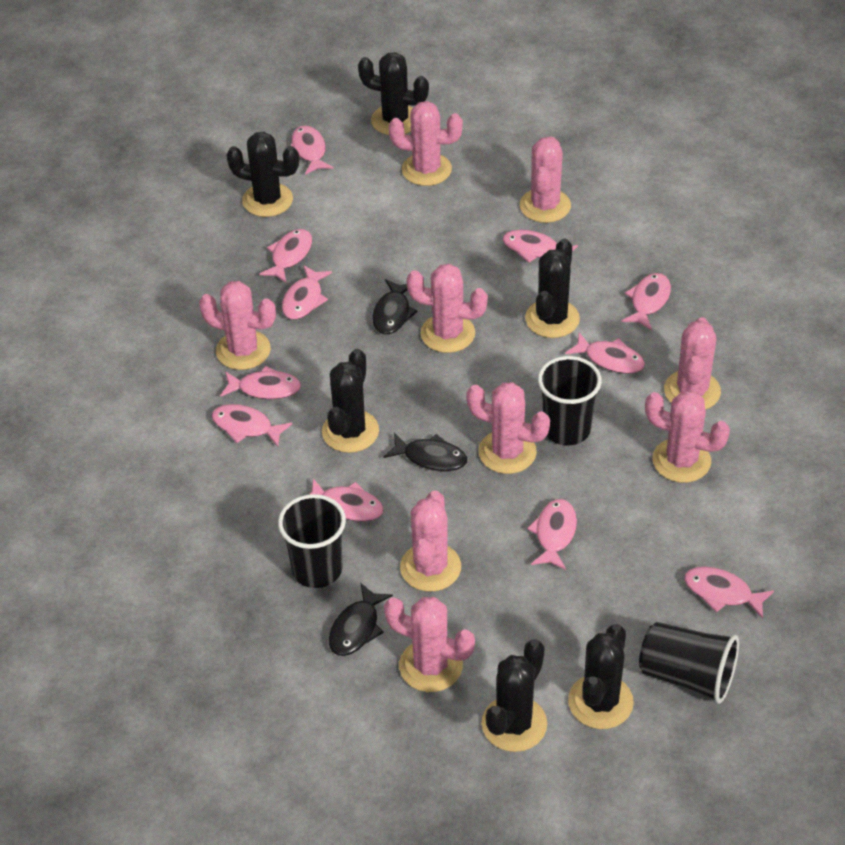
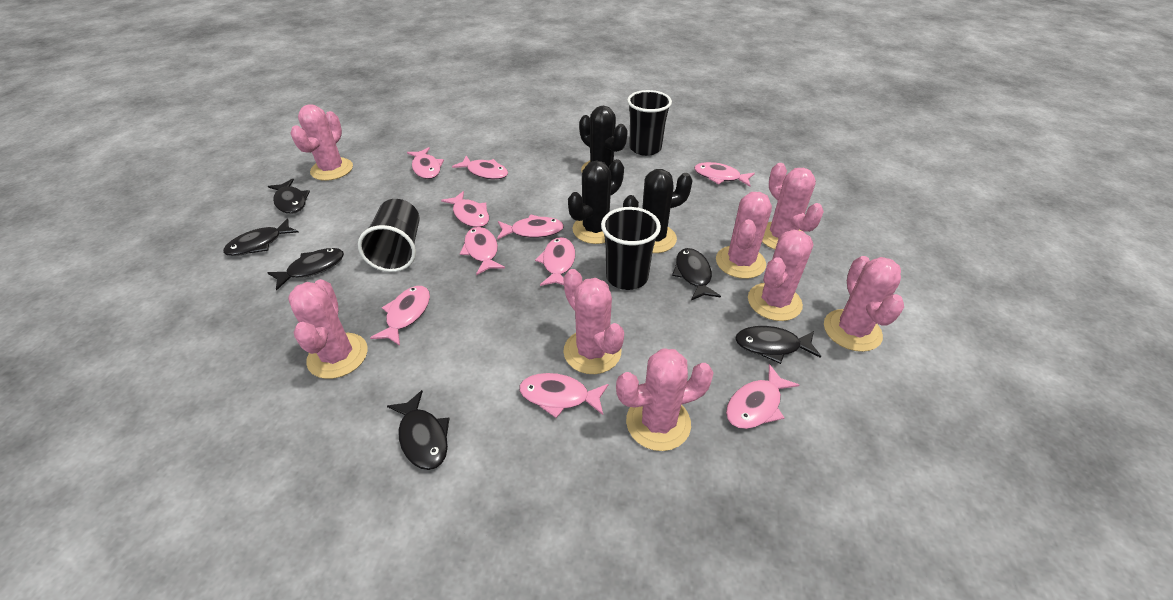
black cactus: 6 -> 3
black fish: 3 -> 6
pink cactus: 9 -> 8
pink fish: 11 -> 10

